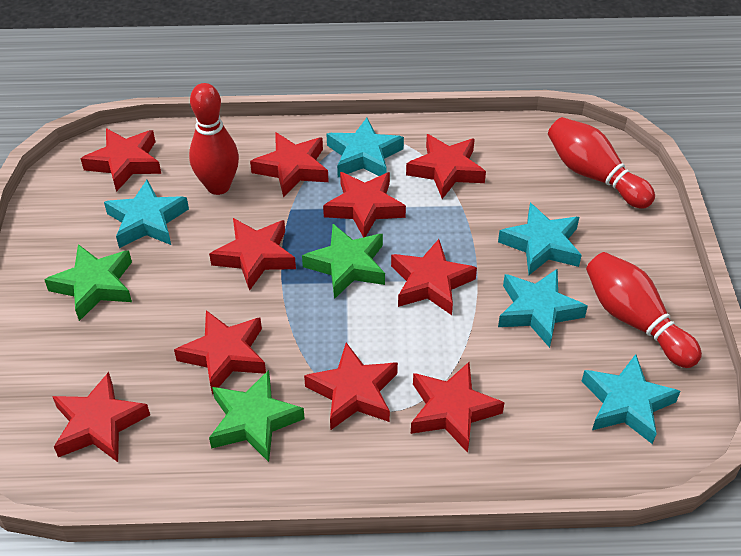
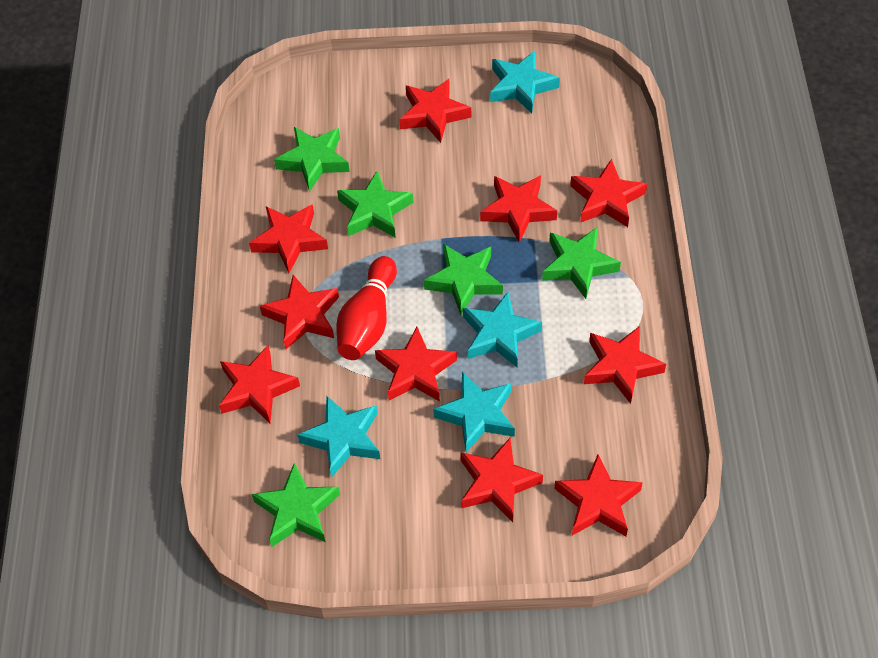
green star: 3 -> 5
red bowling pin: 3 -> 1
turquoise star: 5 -> 4

